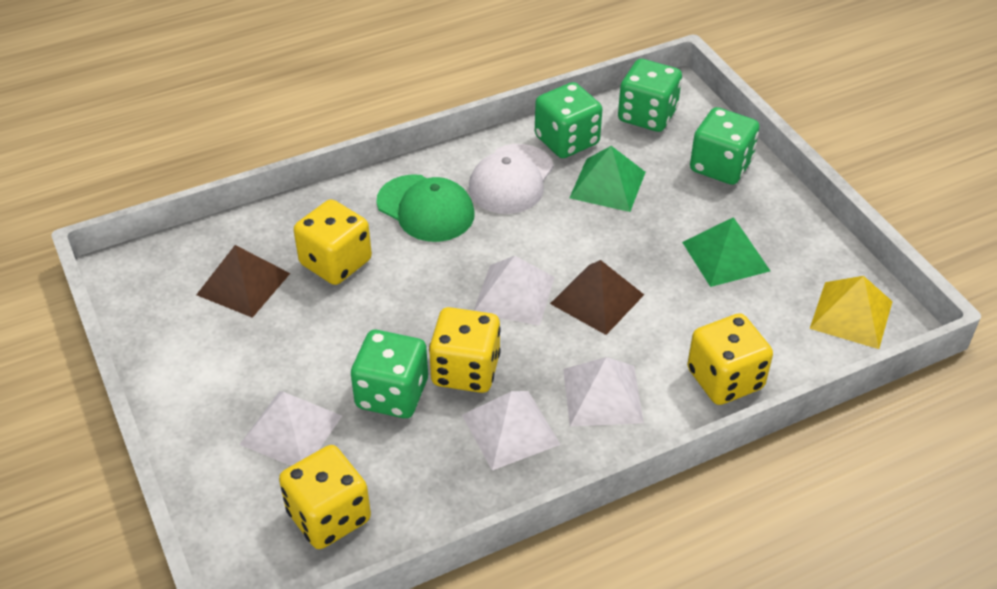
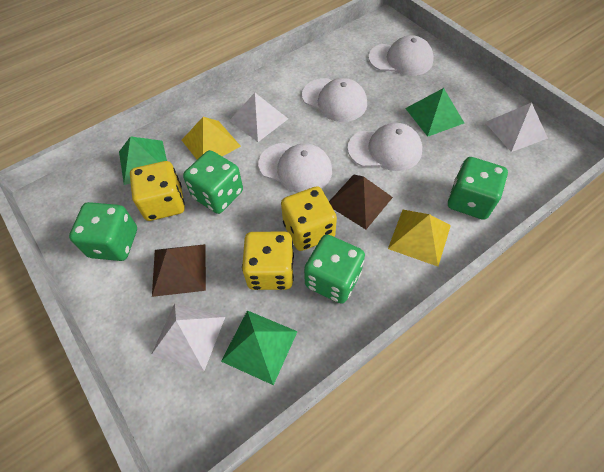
green cap: 1 -> 0
green pyramid: 2 -> 3
white cap: 1 -> 4
white pyramid: 4 -> 3
yellow dice: 4 -> 3
yellow pyramid: 1 -> 2

